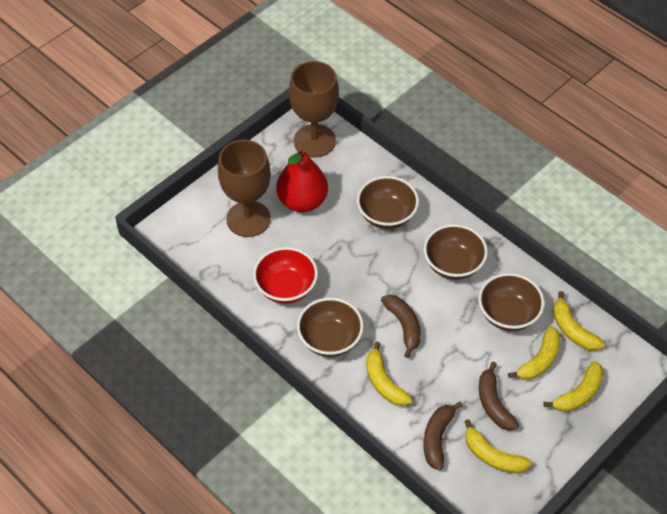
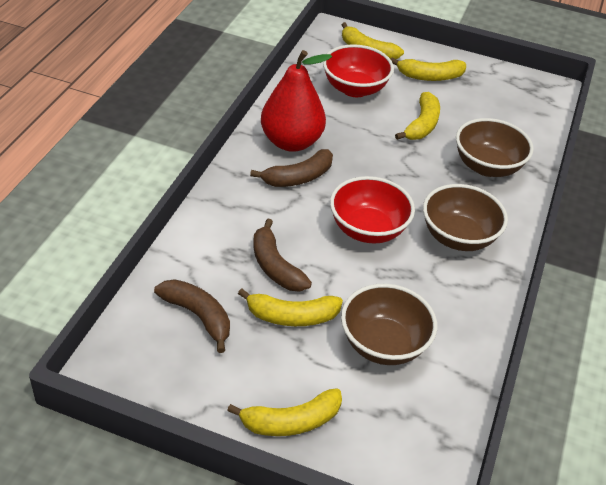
brown bowl: 4 -> 3
brown goblet: 2 -> 0
red bowl: 1 -> 2

